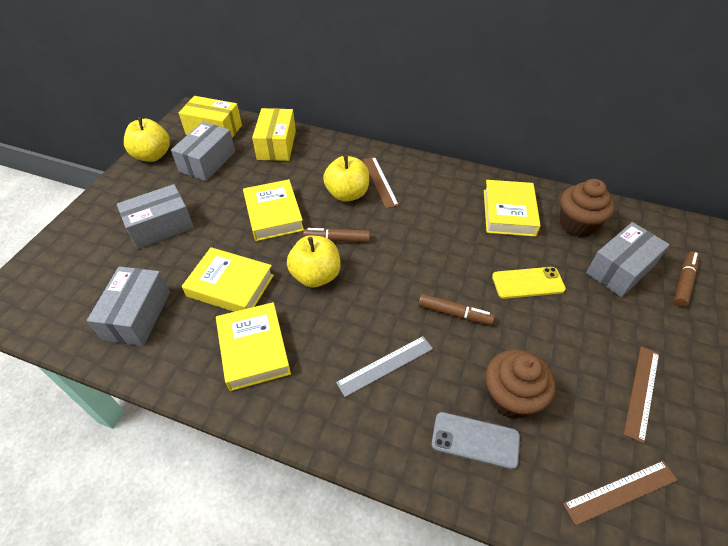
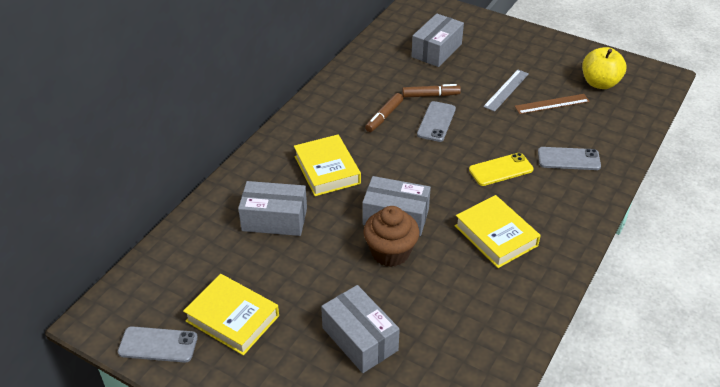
brown cupcake: 2 -> 1
brown marker: 3 -> 2
brown ruler: 3 -> 1
grey phone: 1 -> 3
yellow apple: 3 -> 1
yellow book: 4 -> 3
yellow box: 2 -> 0

